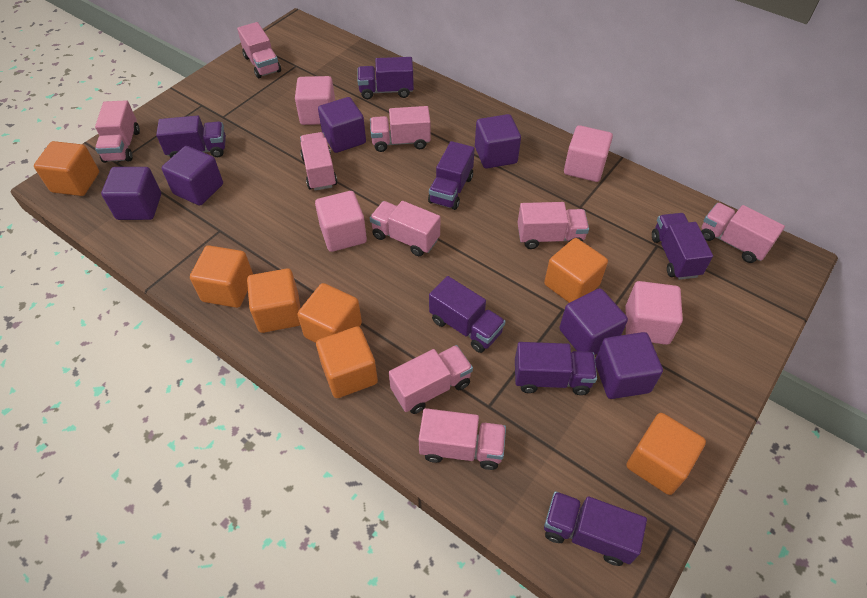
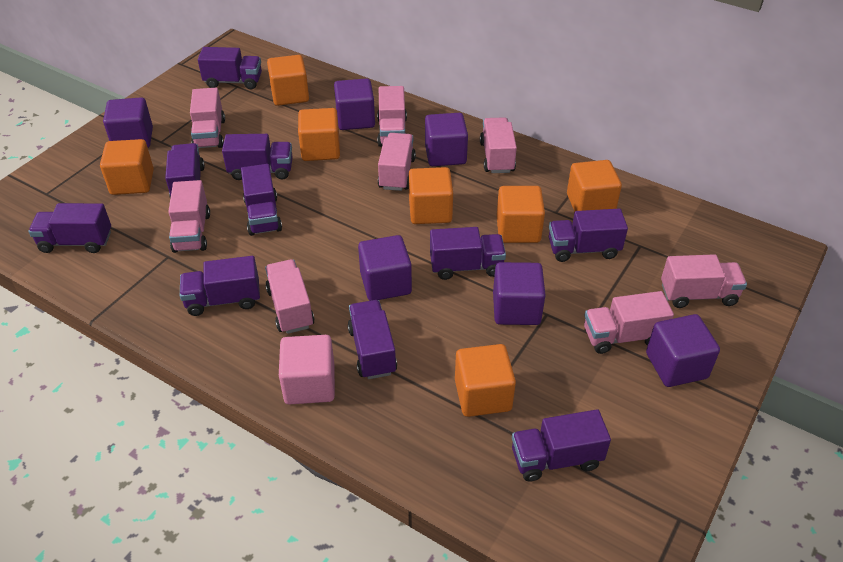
pink cube: 4 -> 1
pink truck: 9 -> 8
purple truck: 7 -> 10

